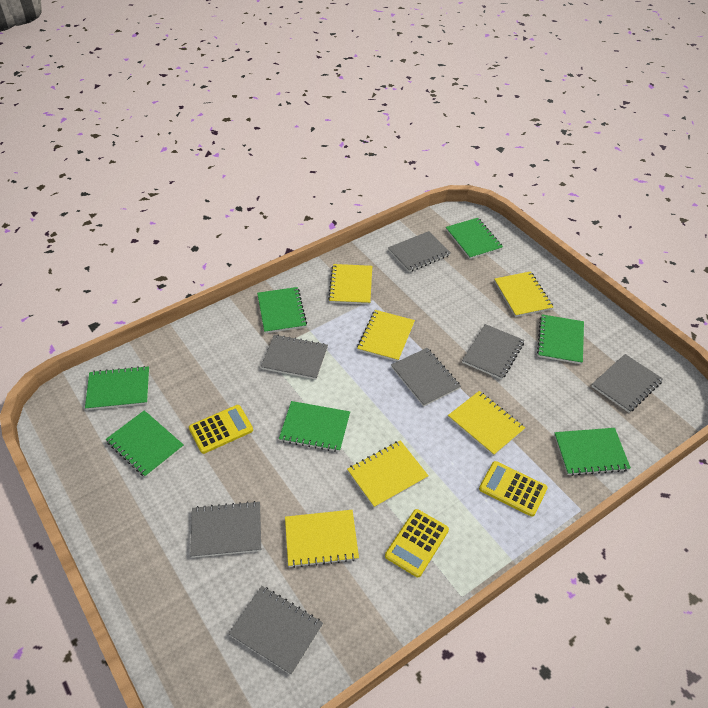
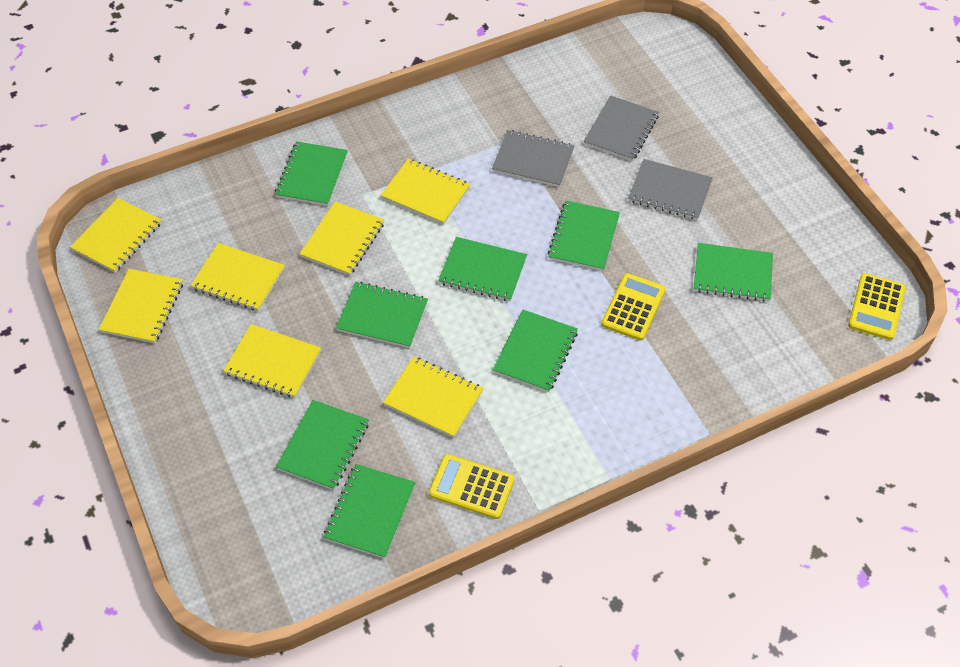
green notebook: 7 -> 8
grey notebook: 7 -> 3
yellow notebook: 6 -> 7

